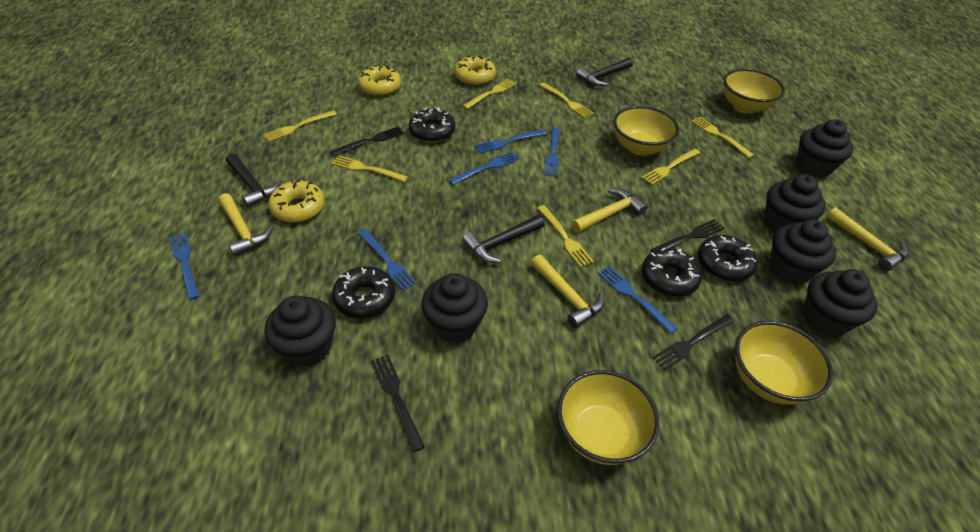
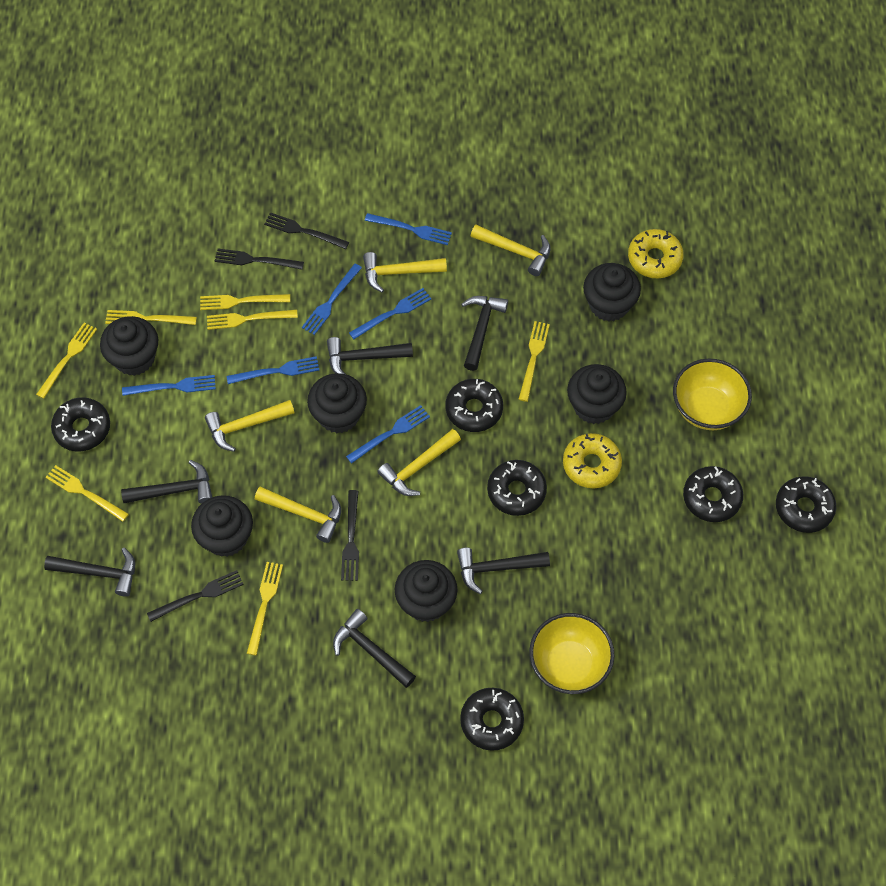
black donut: 4 -> 6
black hammer: 3 -> 6
yellow bowl: 4 -> 2
yellow donut: 3 -> 2
yellow hammer: 4 -> 5

